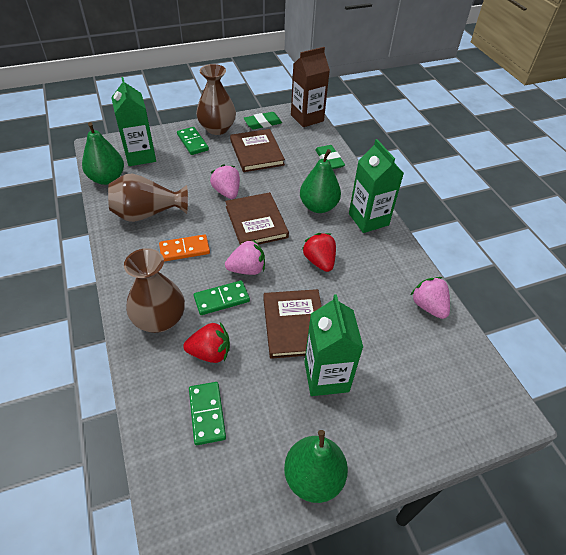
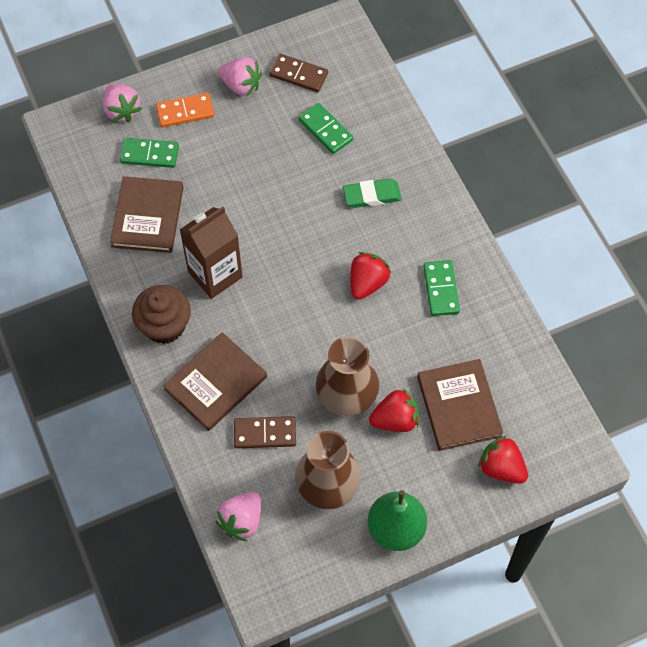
brown cupcake: 0 -> 1
brown domino: 0 -> 2
brown vase: 3 -> 2
green carton: 3 -> 0
green eraser: 2 -> 1
green pear: 3 -> 1
red strawberry: 2 -> 3

